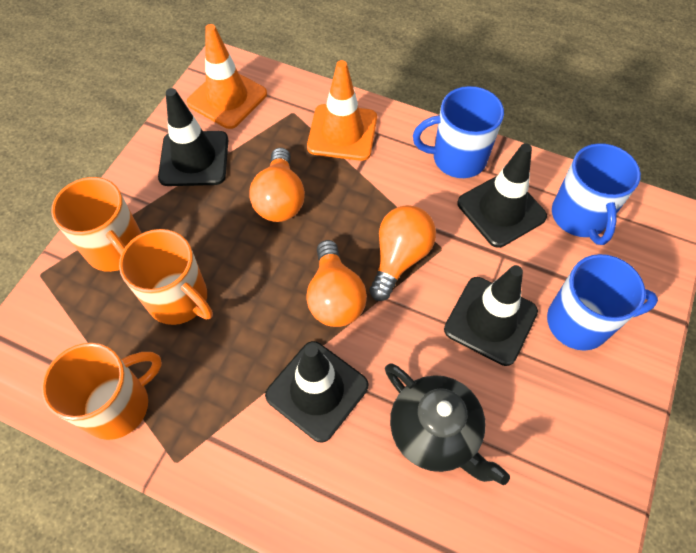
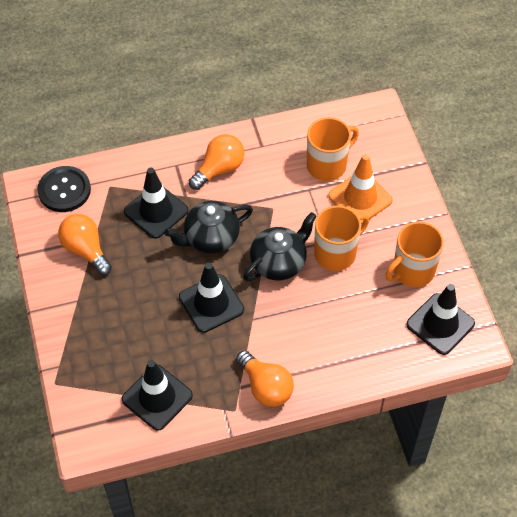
black button: 0 -> 1
black teapot: 1 -> 2
blue mug: 3 -> 0
orange traffic cone: 2 -> 1

